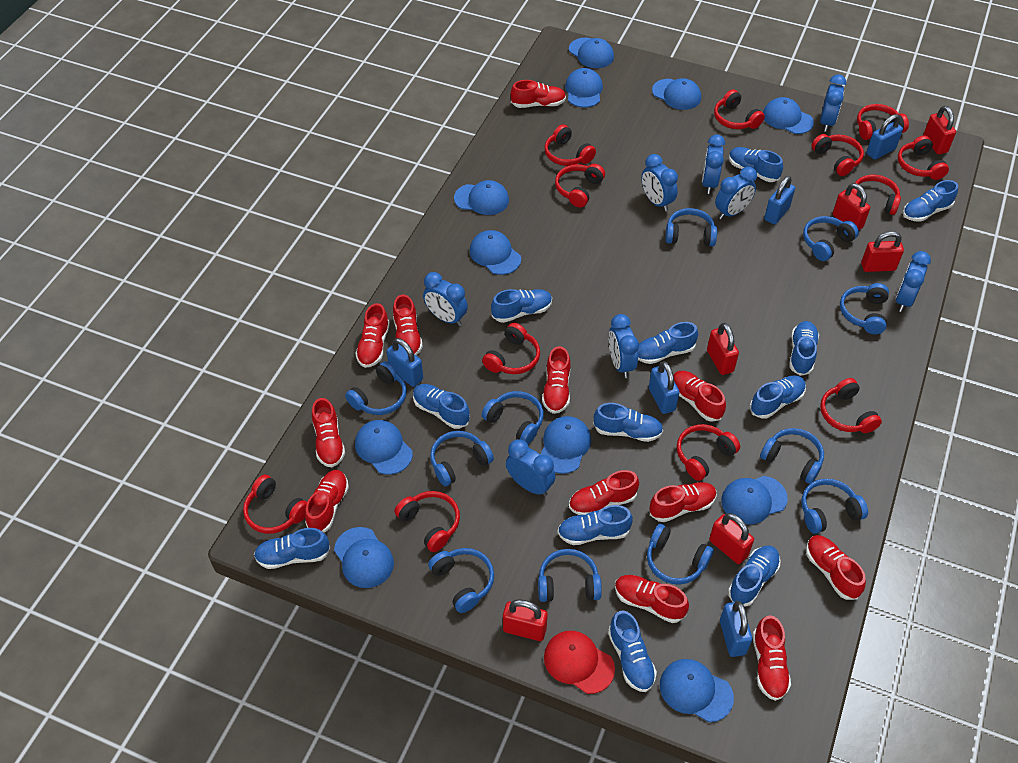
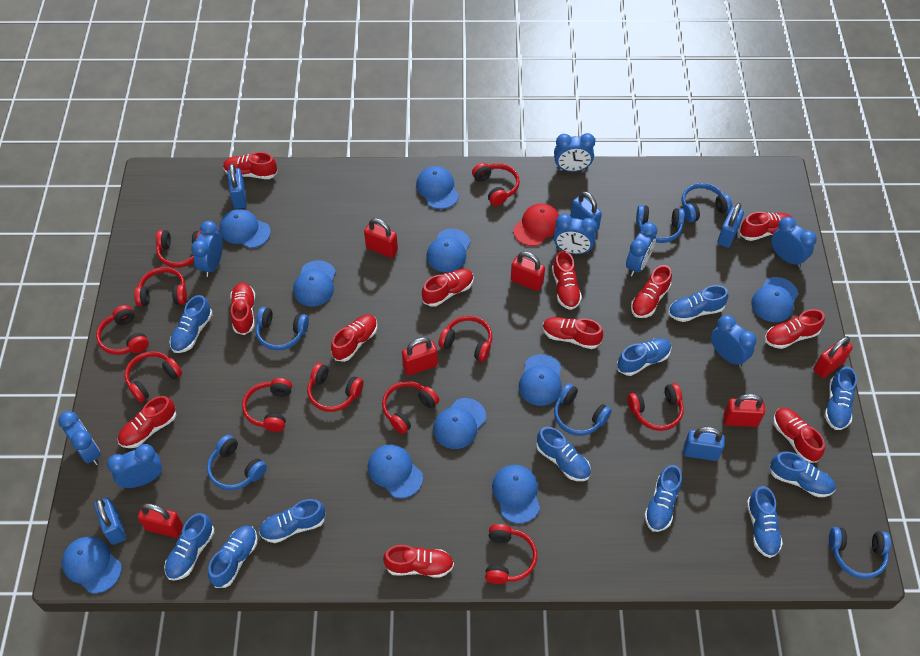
blue cap: 11 -> 10
blue headphones: 11 -> 6
blue shoe: 12 -> 11
red headphones: 12 -> 11

